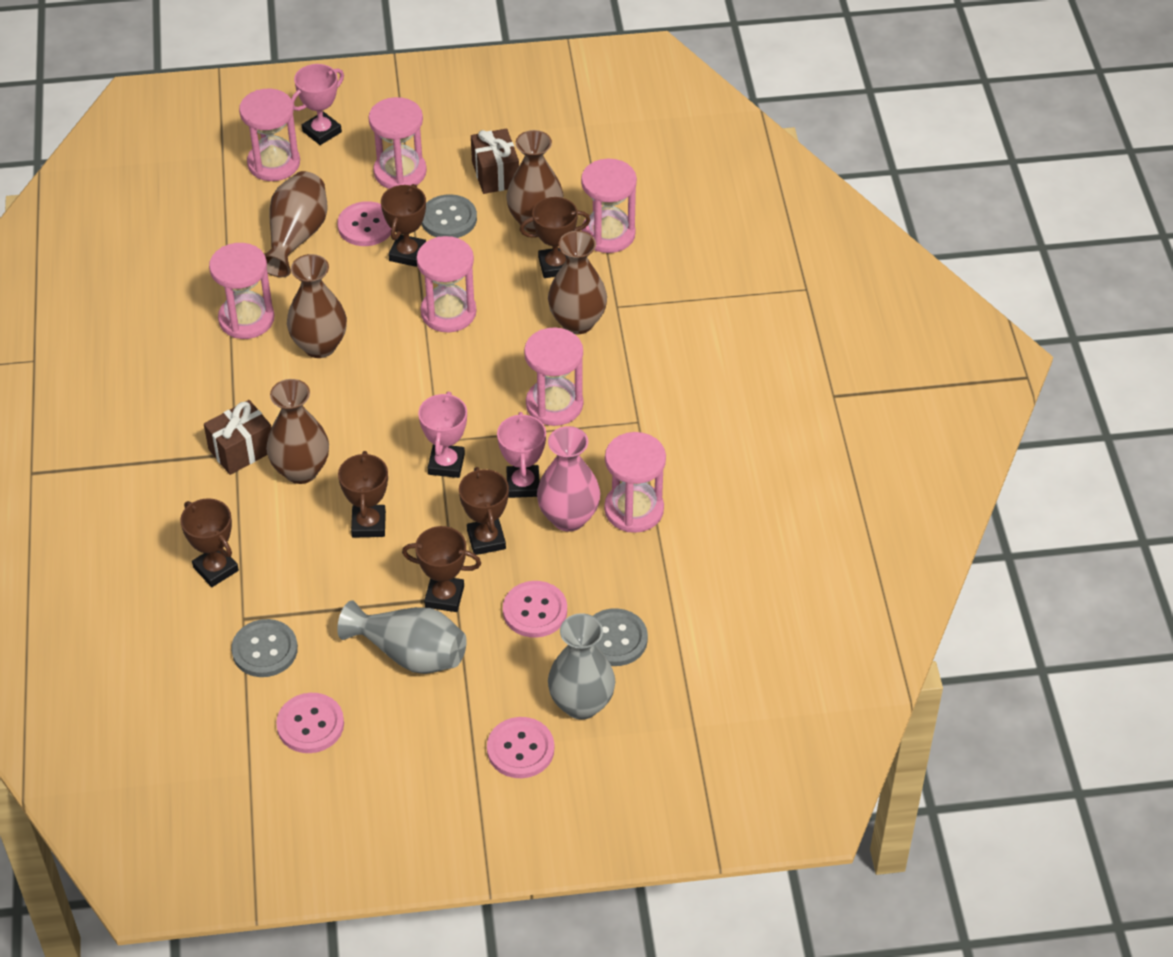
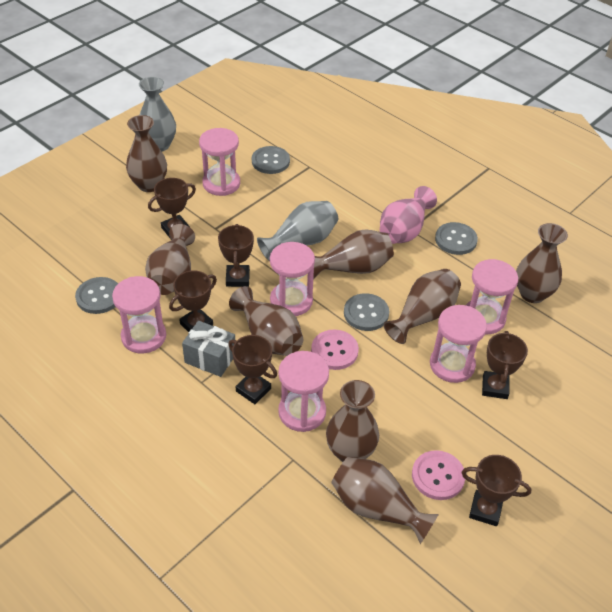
brown gift: 2 -> 0
brown vase: 5 -> 8
grey button: 3 -> 4
grey gift: 0 -> 1
pink button: 4 -> 2
pink hourglass: 7 -> 6
pink trophy: 3 -> 0

